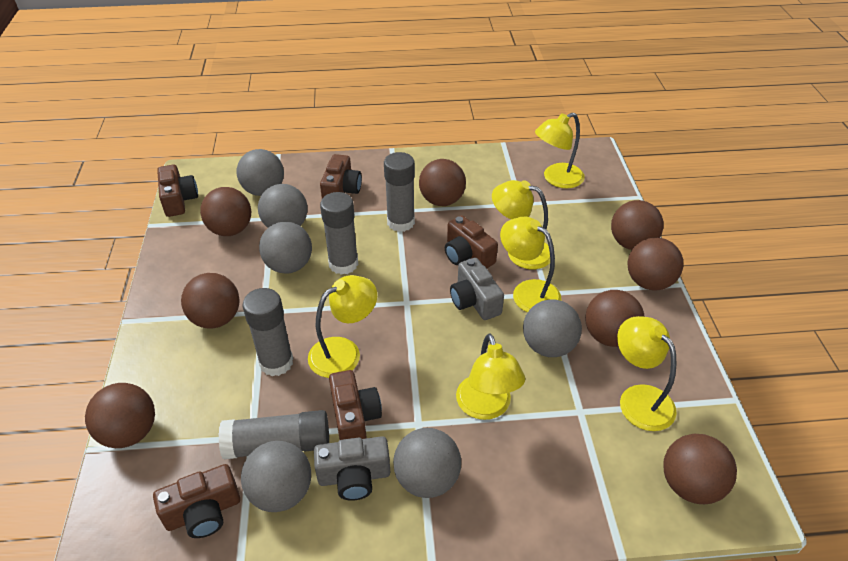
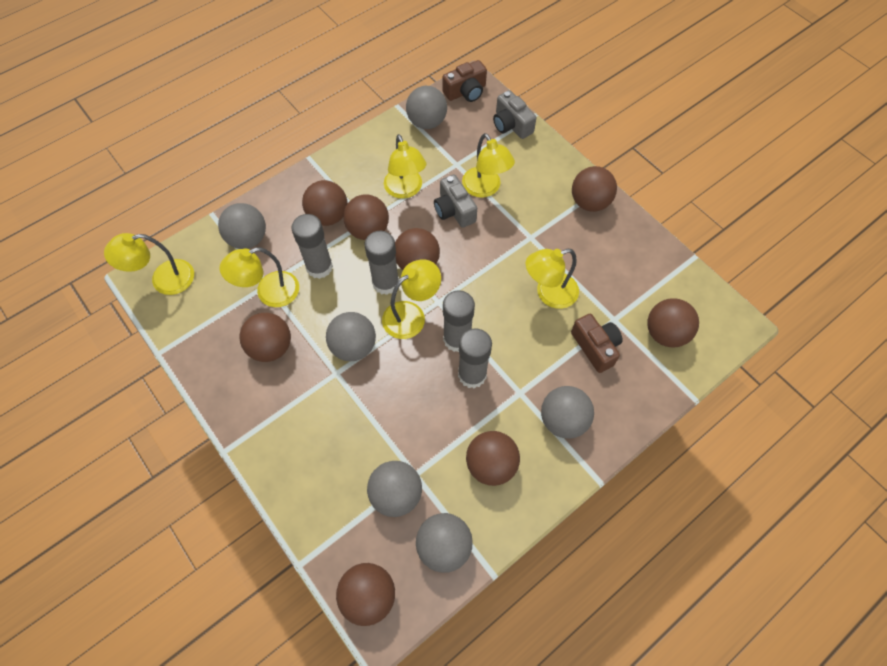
brown camera: 5 -> 2

